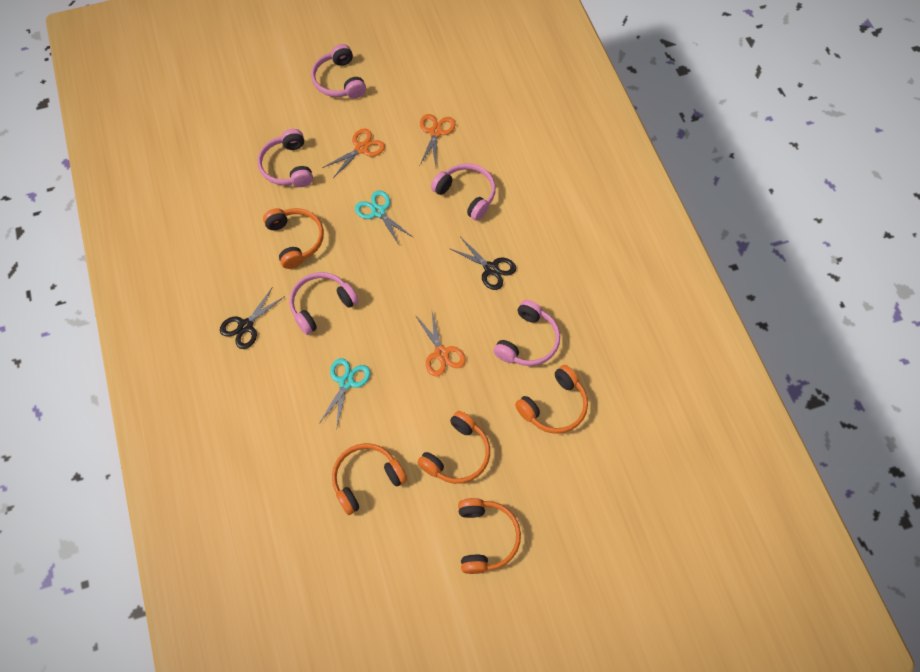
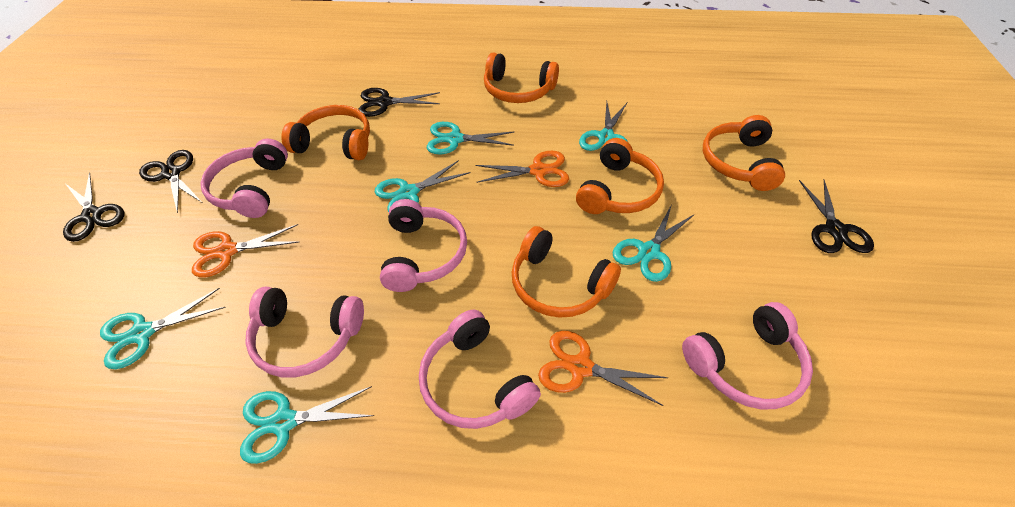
black scissors: 2 -> 4
turquoise scissors: 2 -> 6

